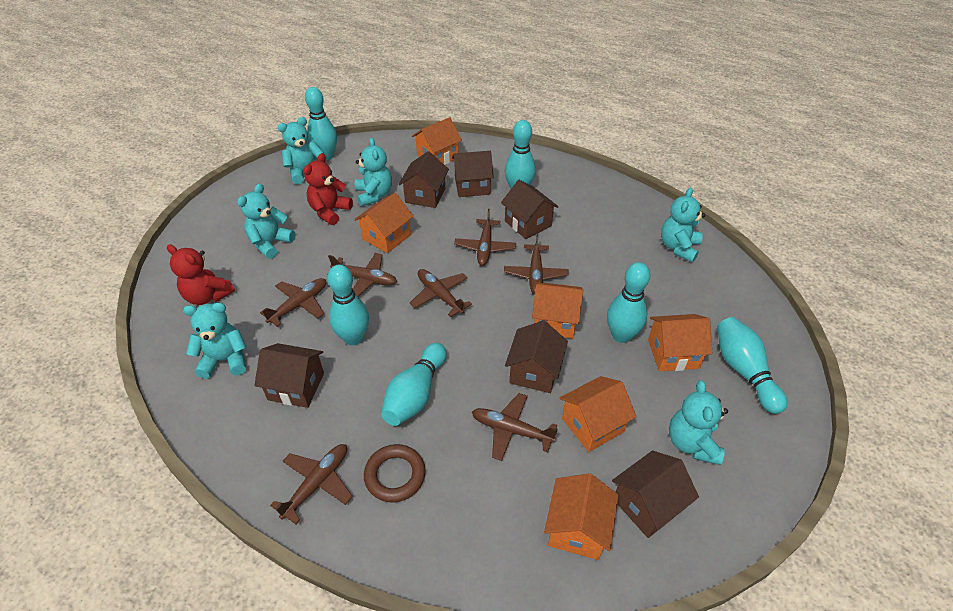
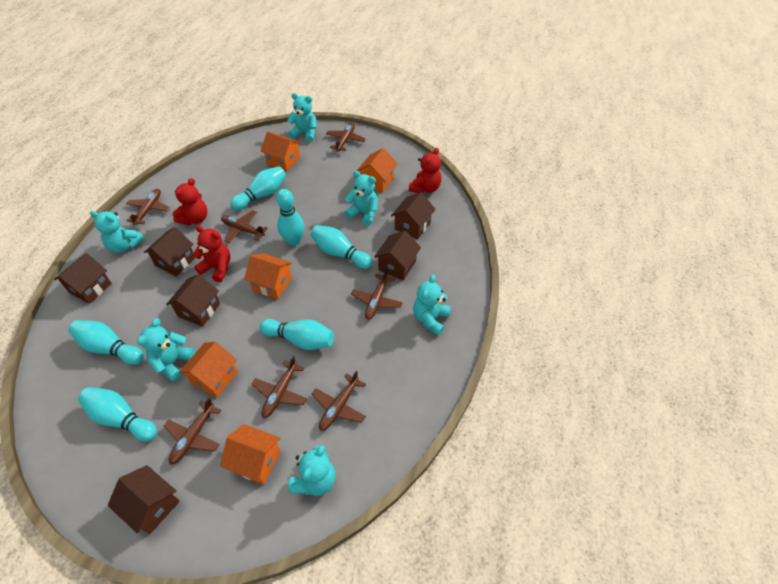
brown ring: 1 -> 0
orange house: 6 -> 5
red teddy bear: 2 -> 3

